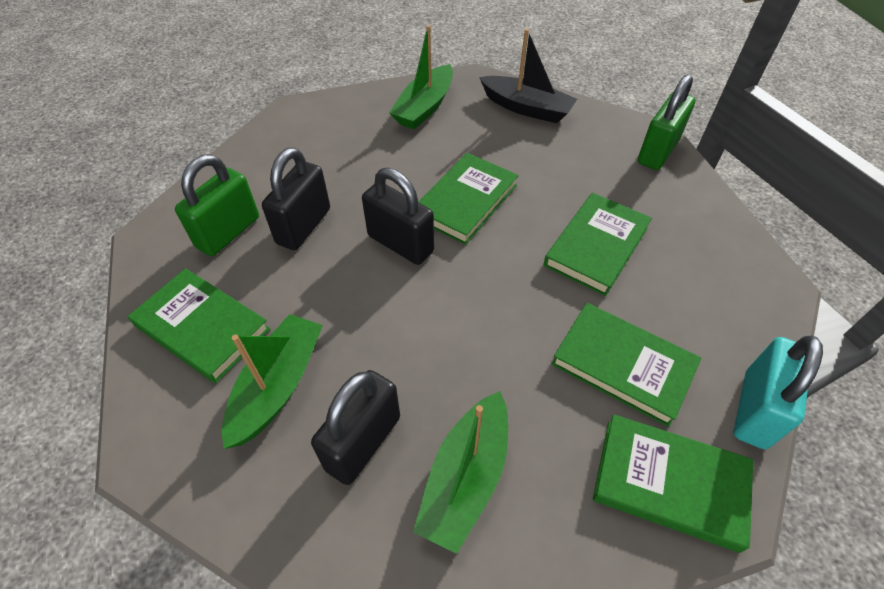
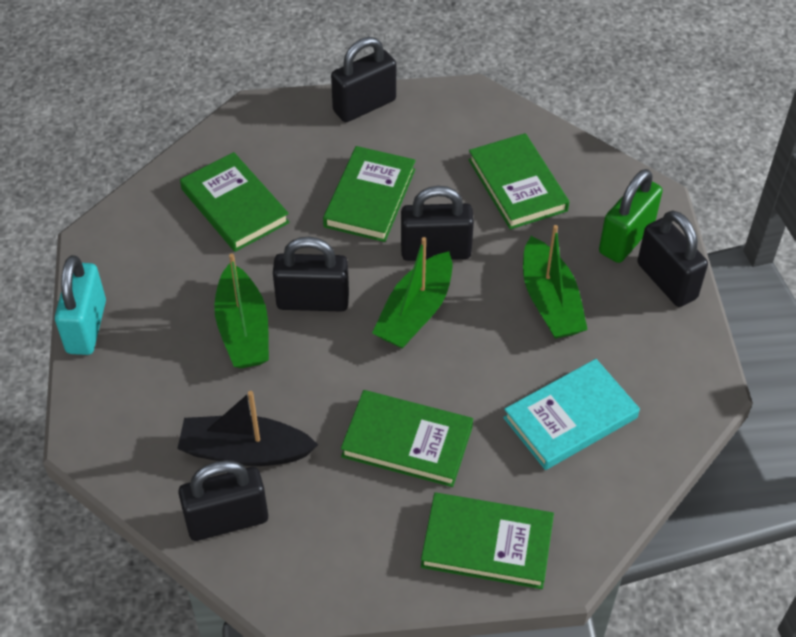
black padlock: 3 -> 5
green padlock: 2 -> 1
turquoise book: 0 -> 1

